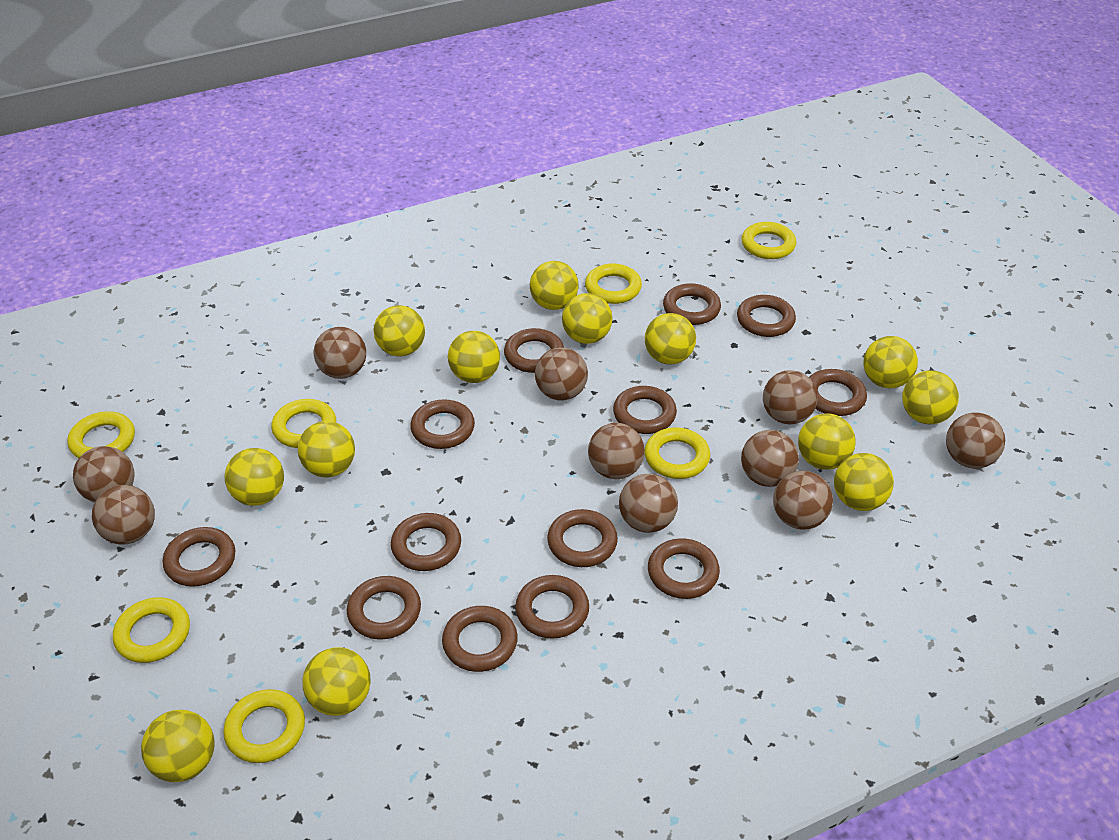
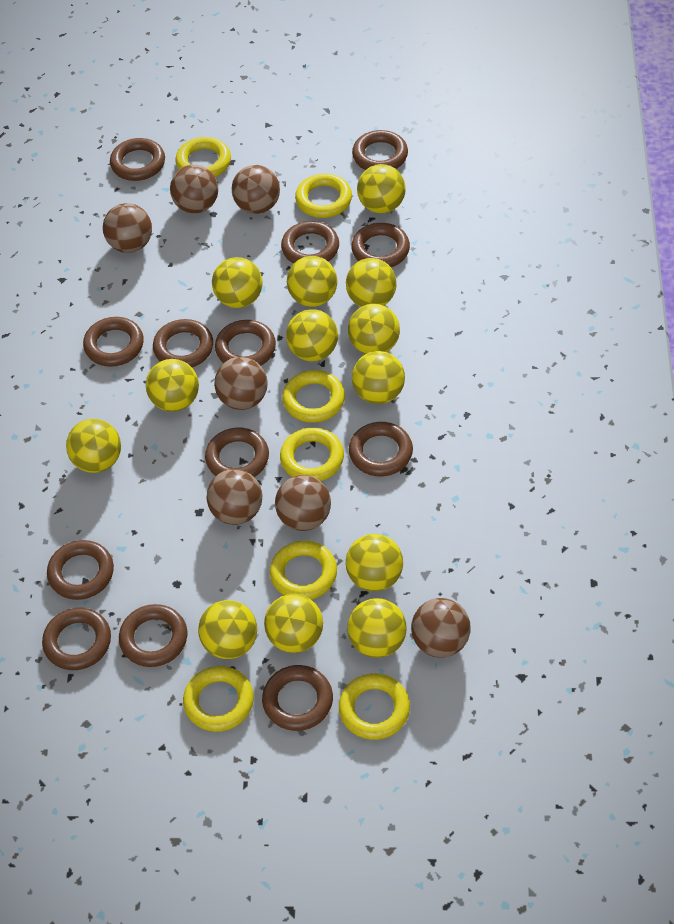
brown ball: 10 -> 7

